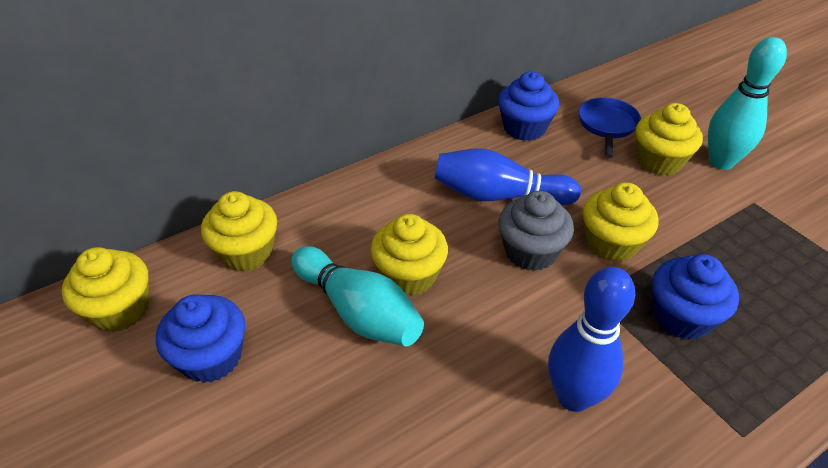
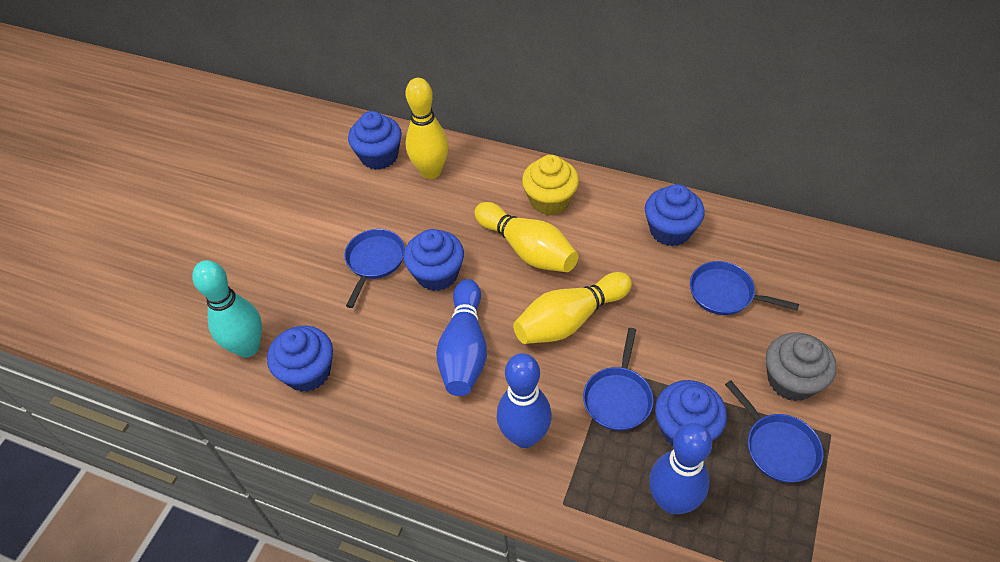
blue bowling pin: 2 -> 3
blue cupcake: 3 -> 5
blue pan: 1 -> 4
turquoise bowling pin: 2 -> 1
yellow bowling pin: 0 -> 3
yellow cupcake: 5 -> 1

